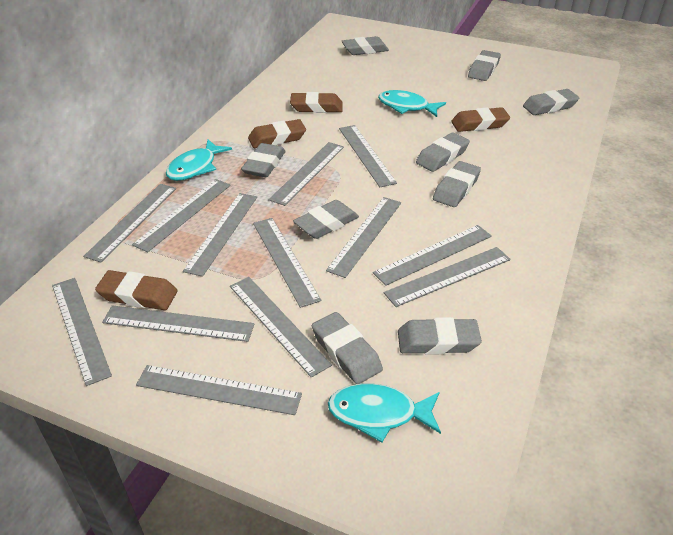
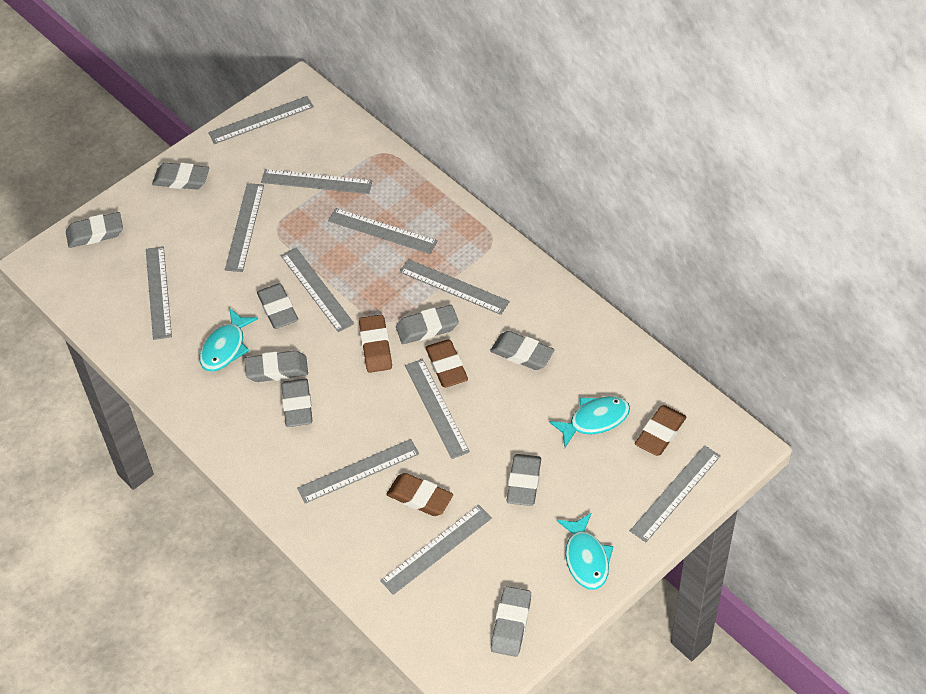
grey ruler: 13 -> 11

